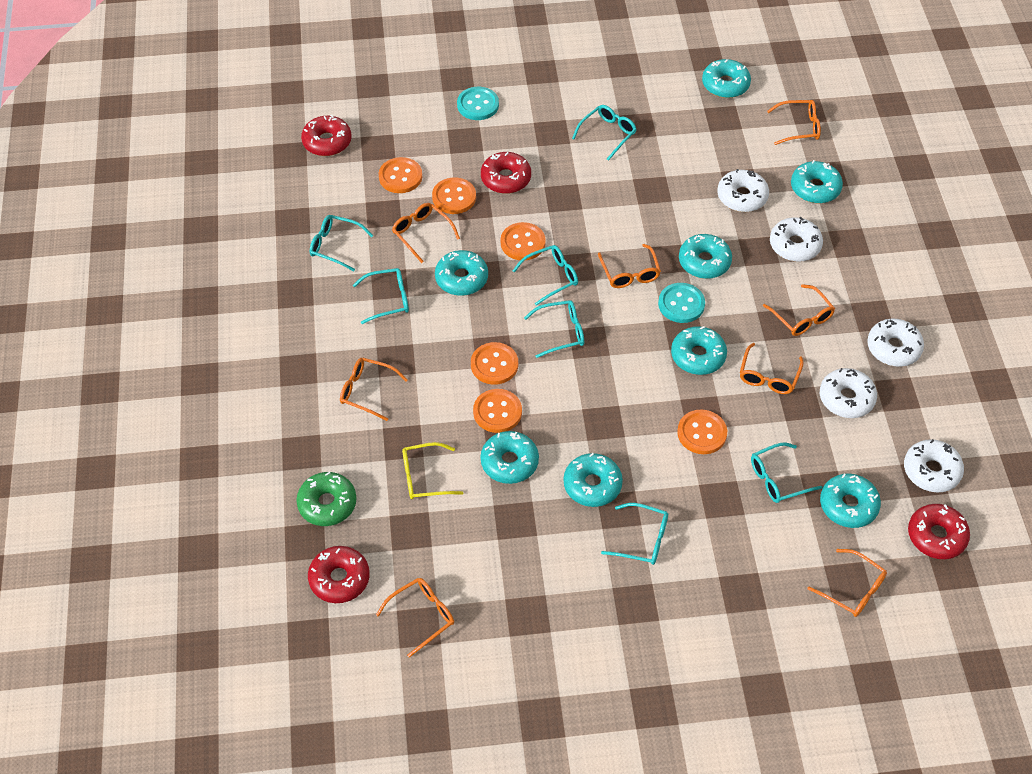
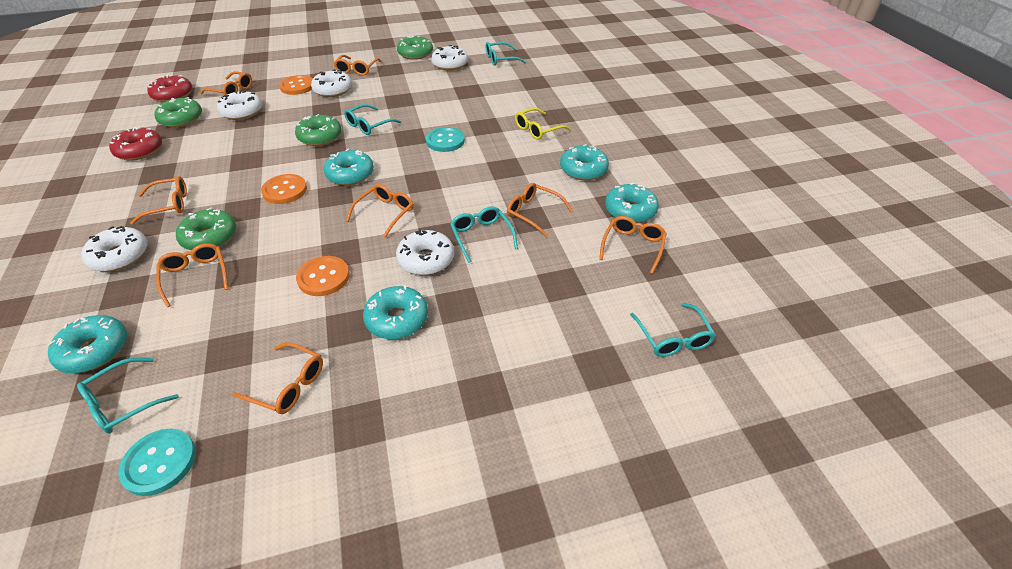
green donut: 1 -> 4
orange button: 6 -> 3
red donut: 4 -> 2
turquoise donut: 8 -> 5
turquoise glasses: 7 -> 5

